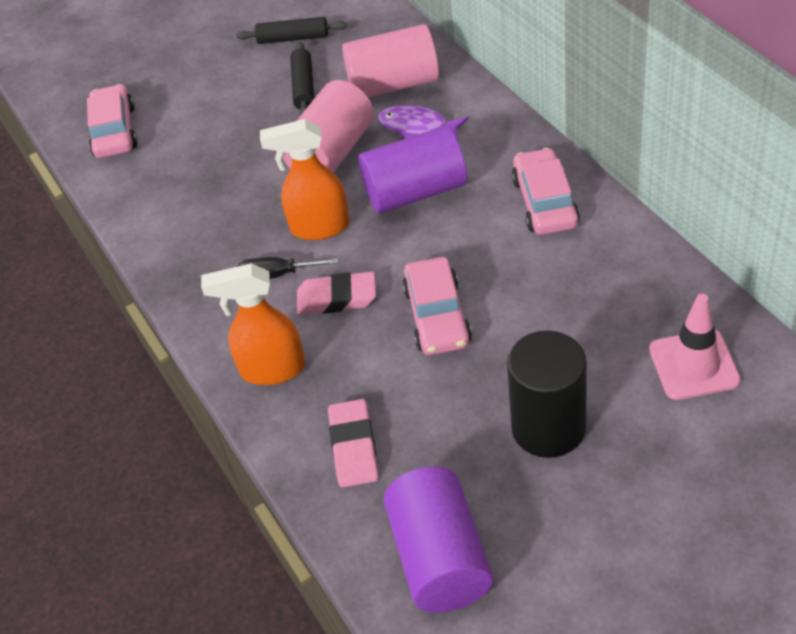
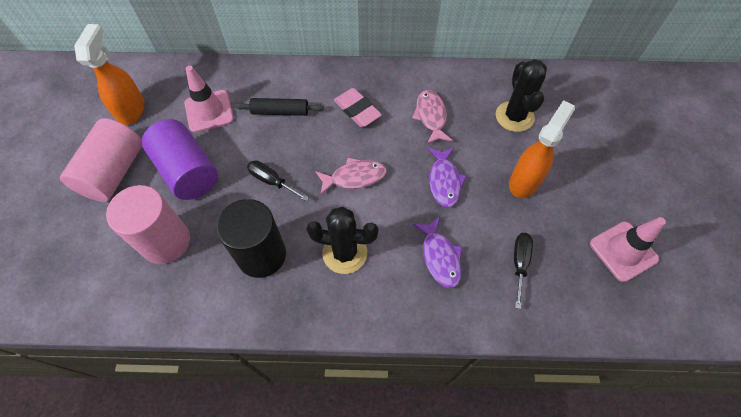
black cactus: 0 -> 2
black rolling pin: 2 -> 1
black screwdriver: 1 -> 2
pink car: 3 -> 0
pink eraser: 2 -> 1
pink fish: 0 -> 2
pink traffic cone: 1 -> 2
purple cylinder: 2 -> 1
purple fish: 1 -> 2

